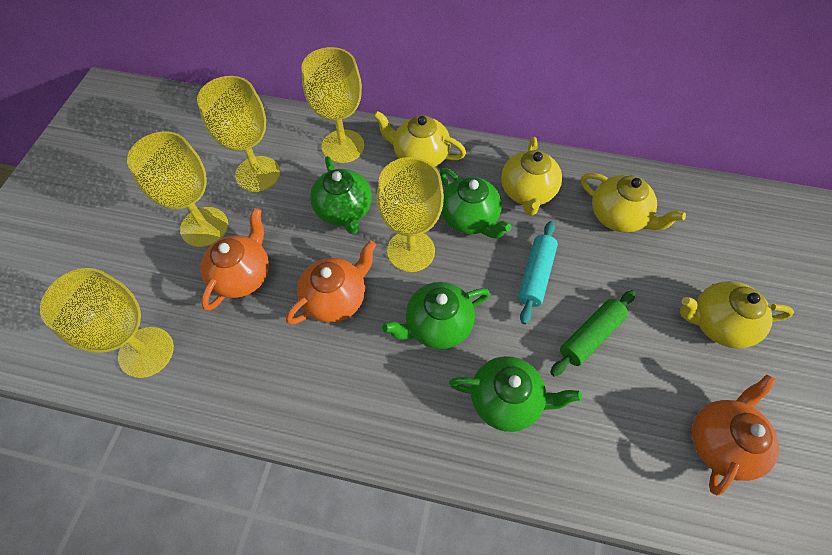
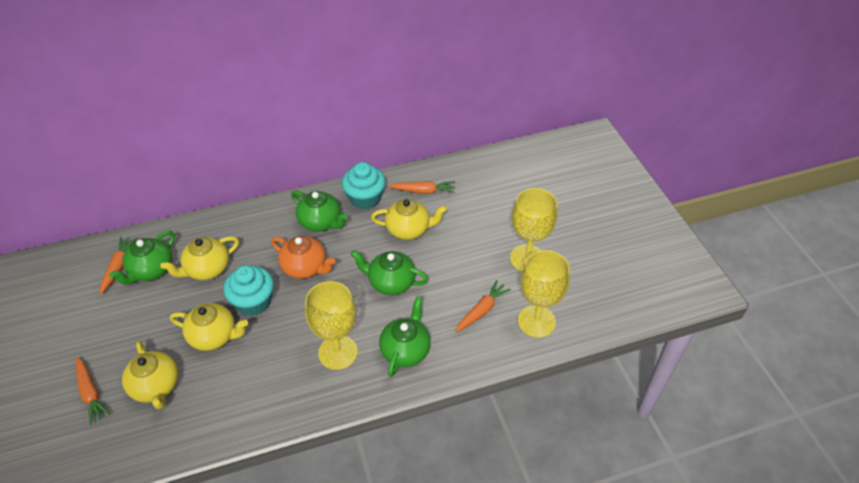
green rolling pin: 1 -> 0
orange carrot: 0 -> 4
orange teapot: 3 -> 1
turquoise cupcake: 0 -> 2
turquoise rolling pin: 1 -> 0
yellow goblet: 5 -> 3

